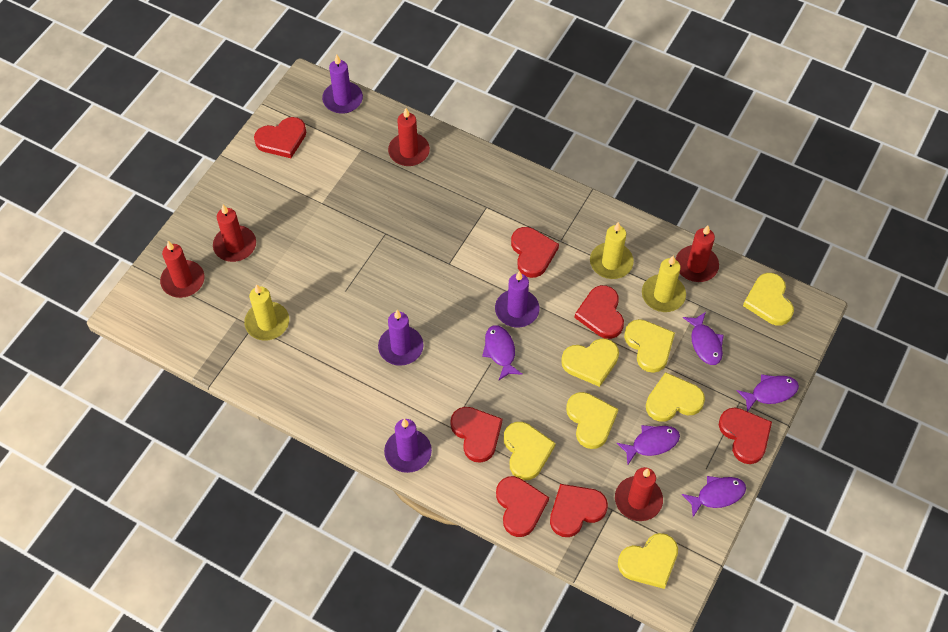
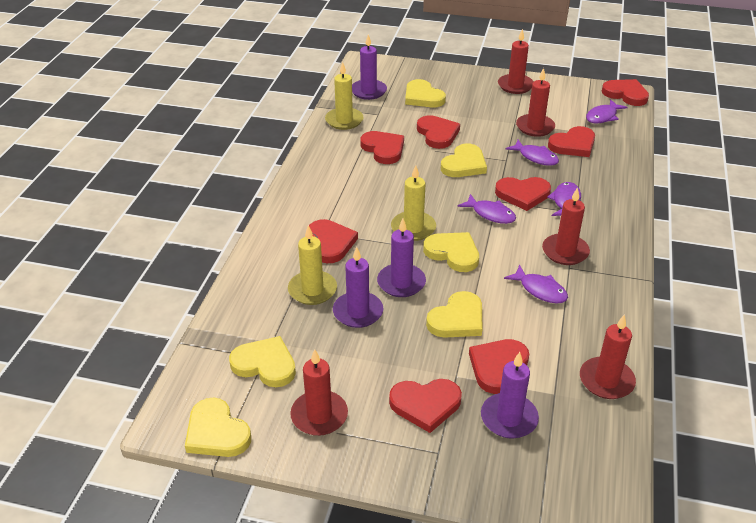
red heart: 7 -> 8
yellow heart: 7 -> 6

